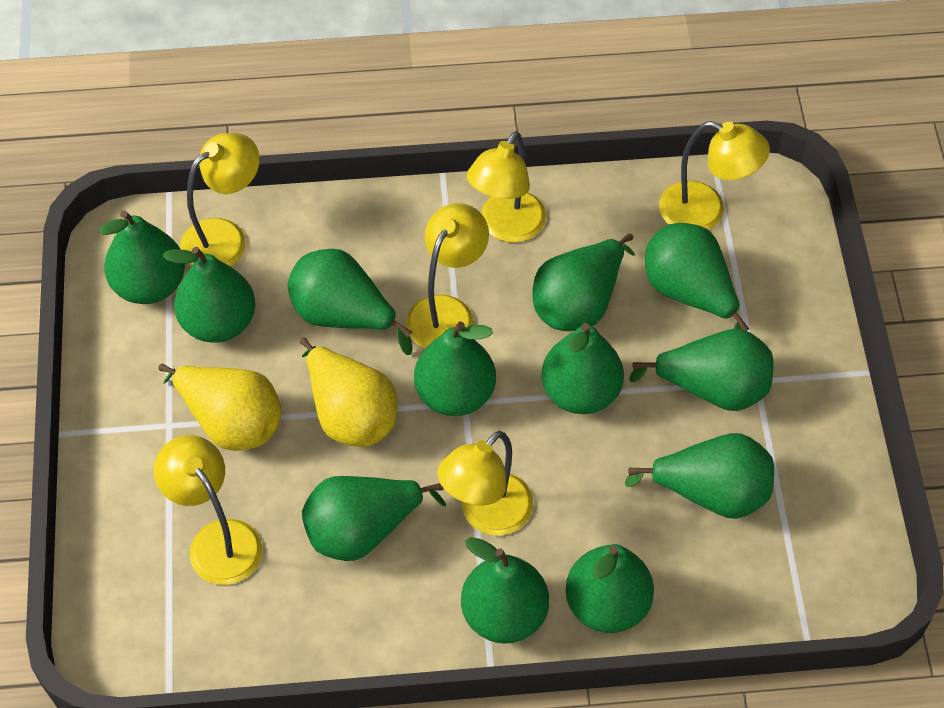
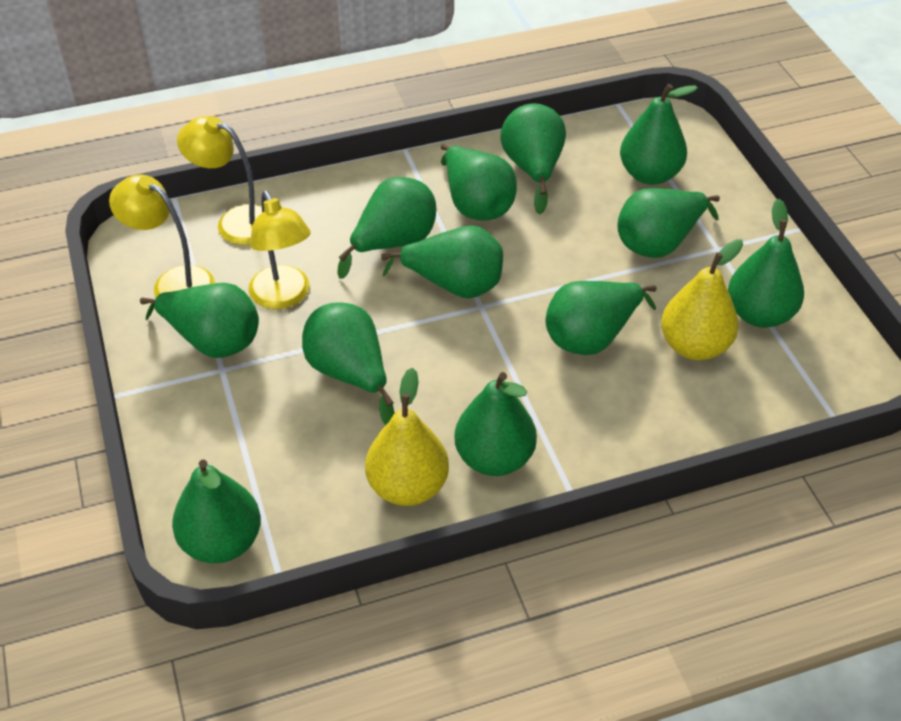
yellow lamp: 6 -> 3

